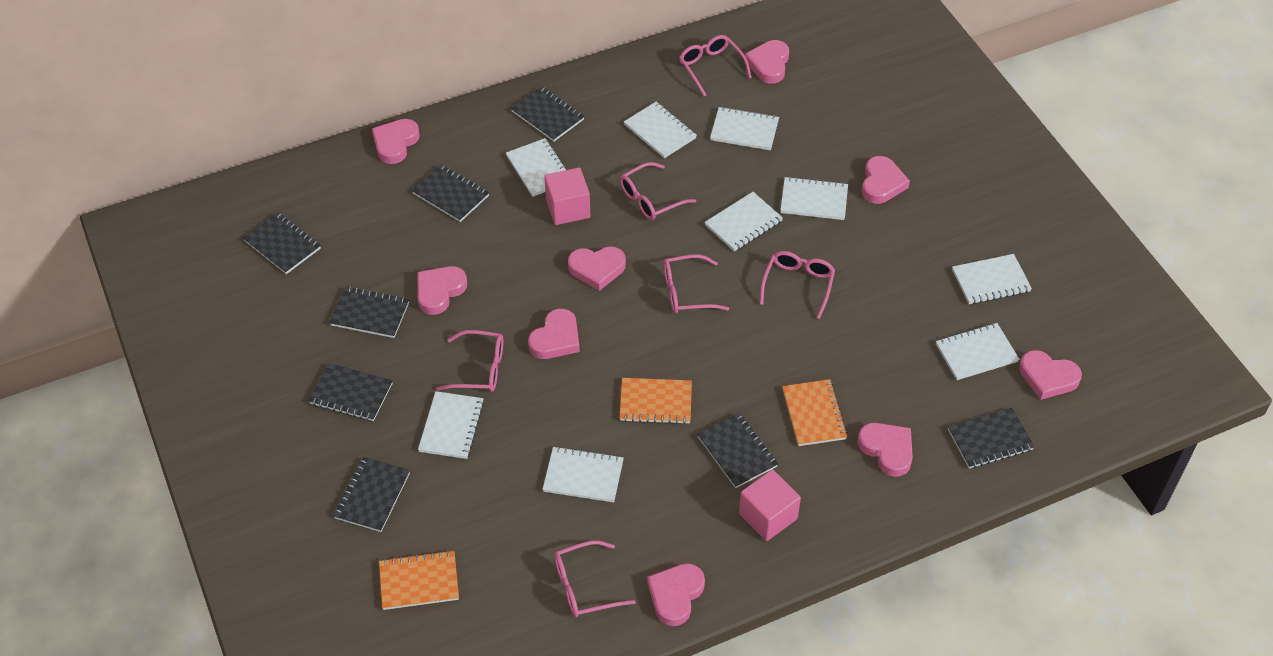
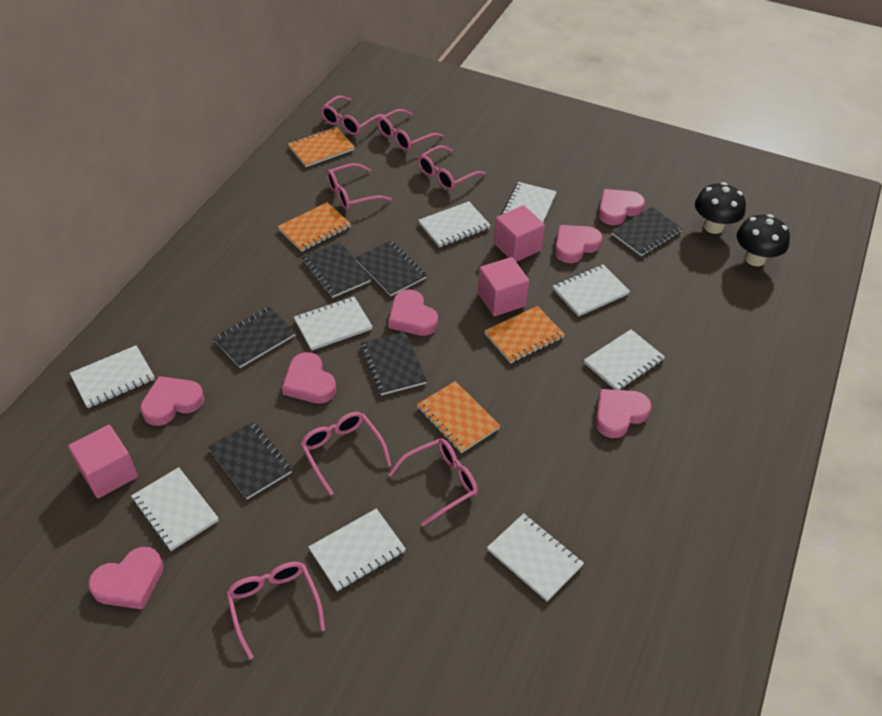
black mushroom: 0 -> 2
black notebook: 8 -> 6
orange notebook: 3 -> 4
pink cube: 2 -> 3
pink glasses: 6 -> 7
pink heart: 9 -> 7

